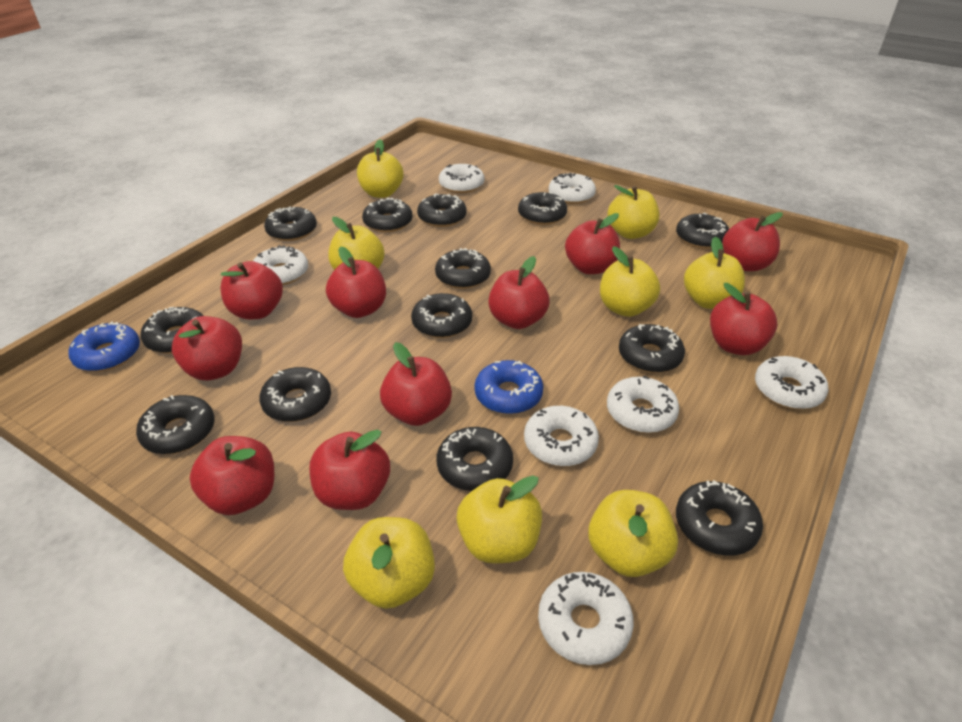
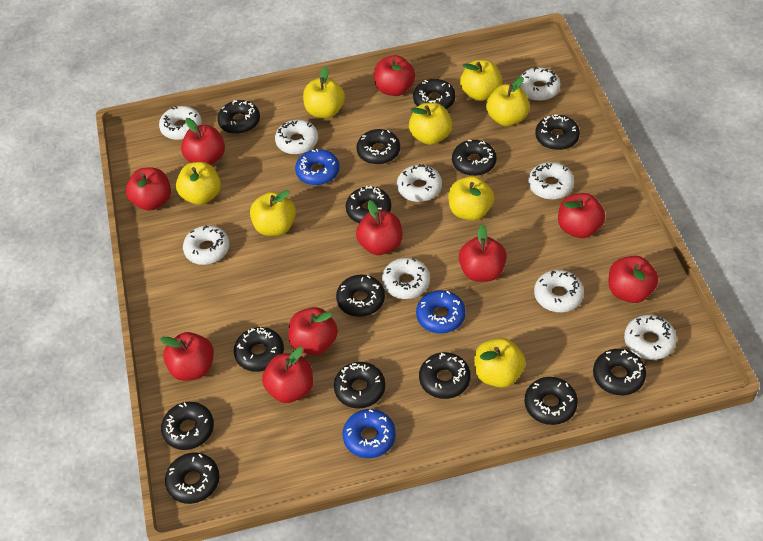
black donut: 13 -> 14
blue donut: 2 -> 3
white donut: 7 -> 9

